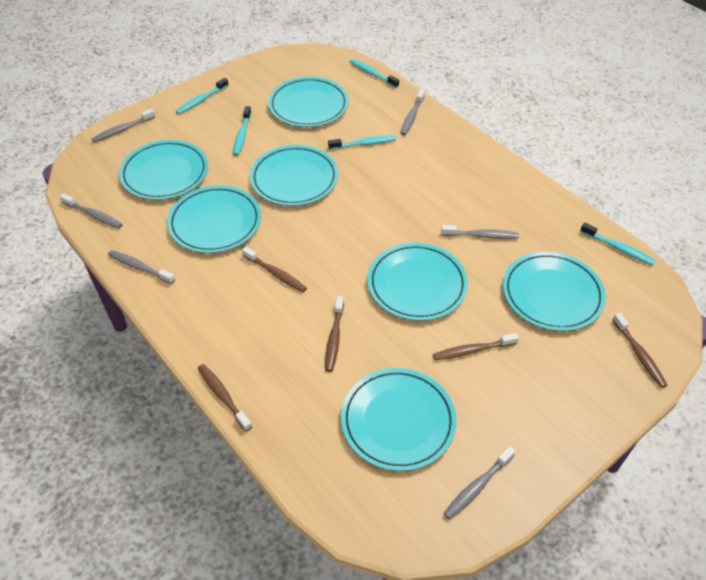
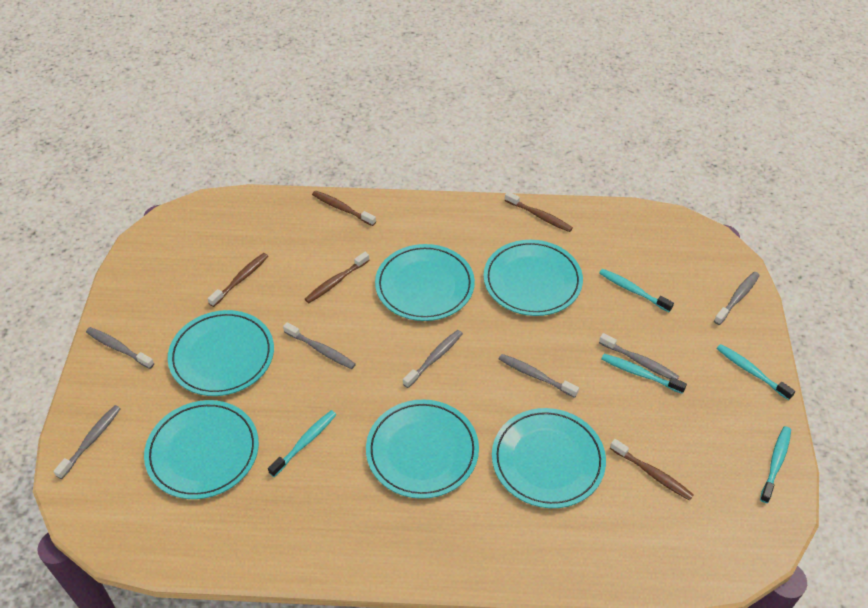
grey toothbrush: 6 -> 7
turquoise plate: 7 -> 6

